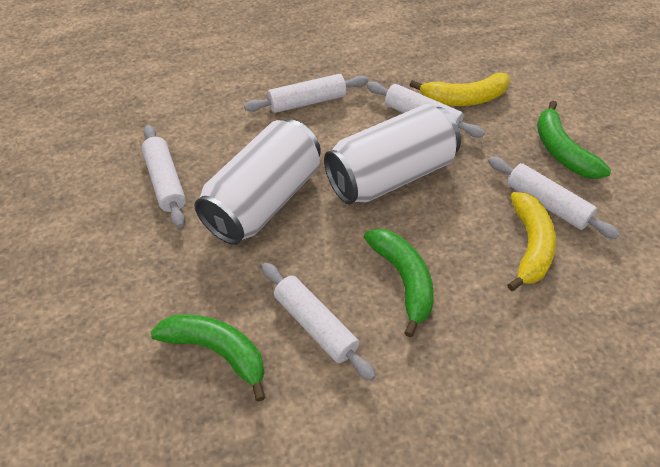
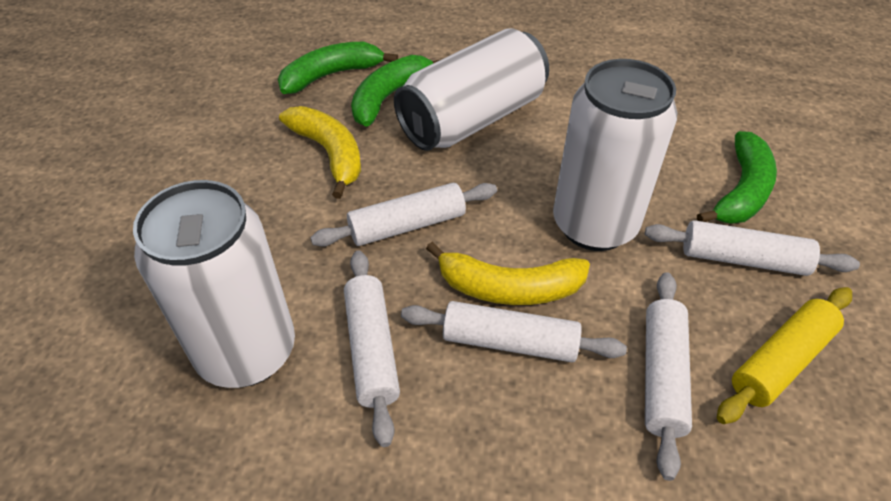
white can: 2 -> 3
yellow rolling pin: 0 -> 1

